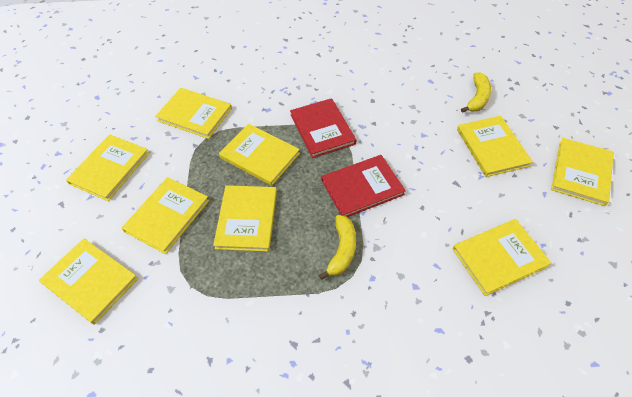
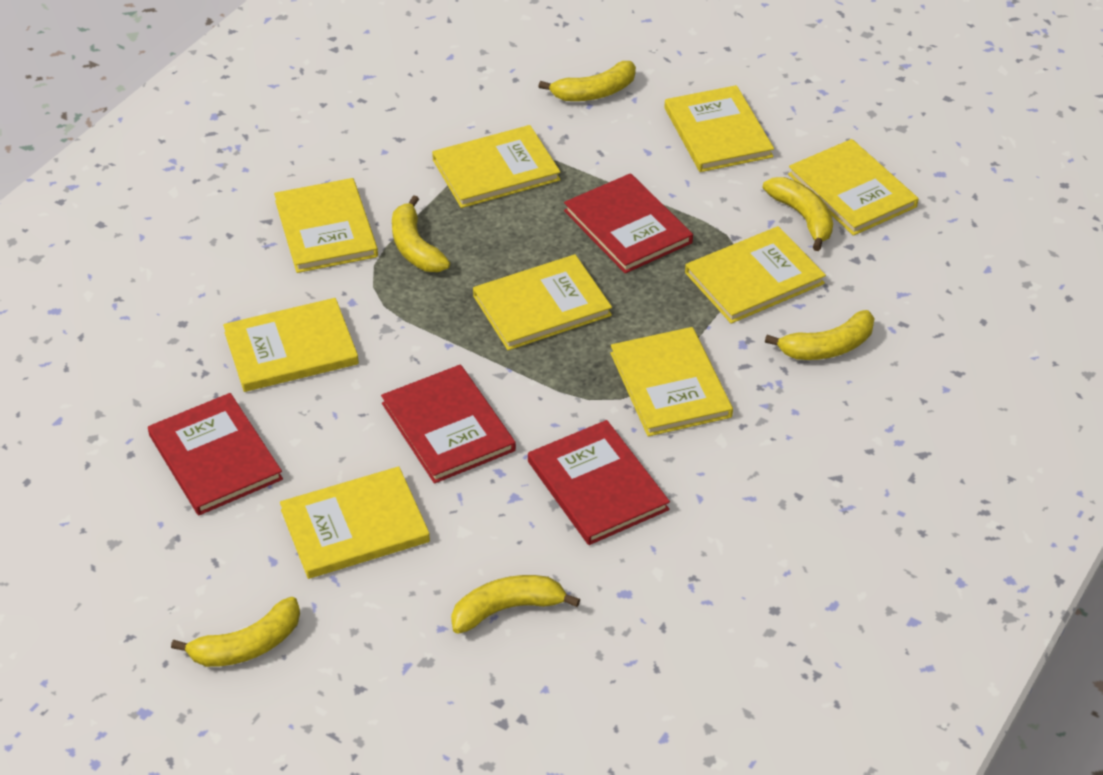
red book: 2 -> 4
yellow banana: 2 -> 6

